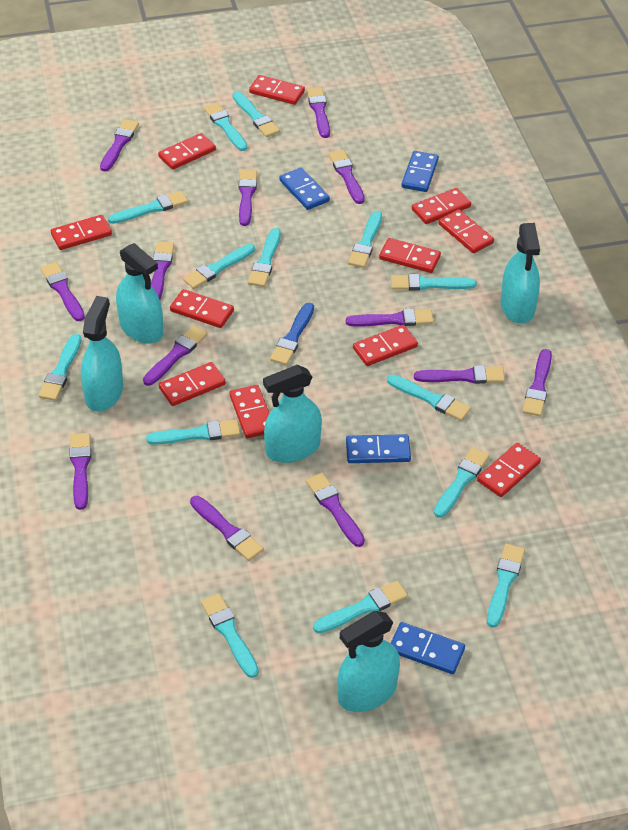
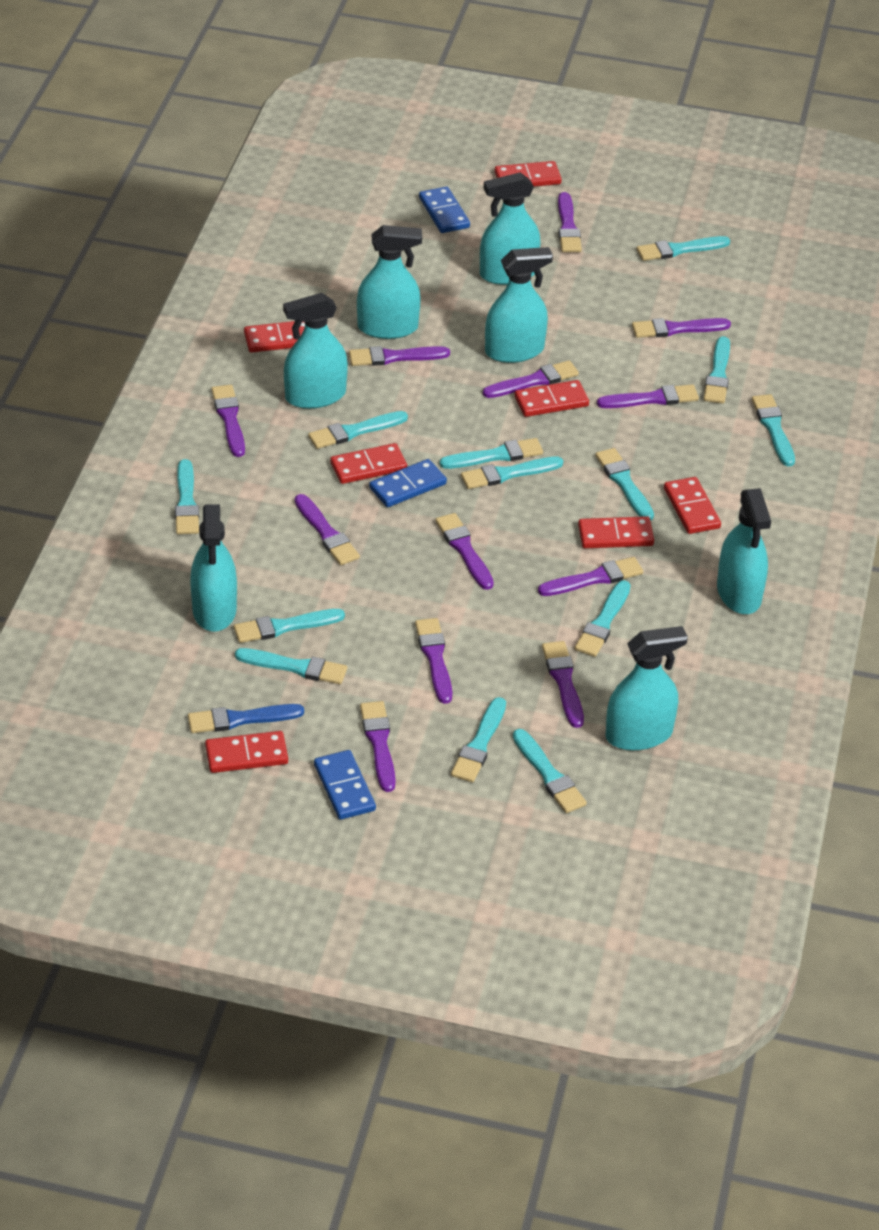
blue domino: 4 -> 3
purple brush: 13 -> 12
red domino: 11 -> 7
turquoise brush: 14 -> 13
turquoise spray bottle: 5 -> 7

